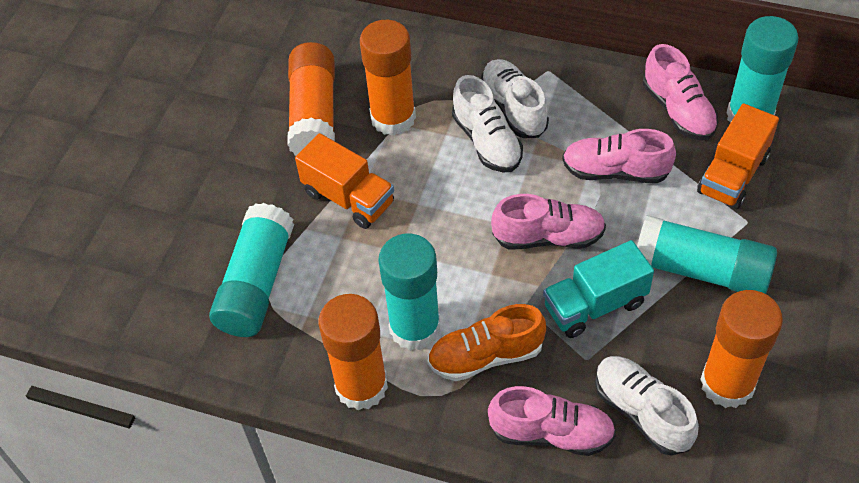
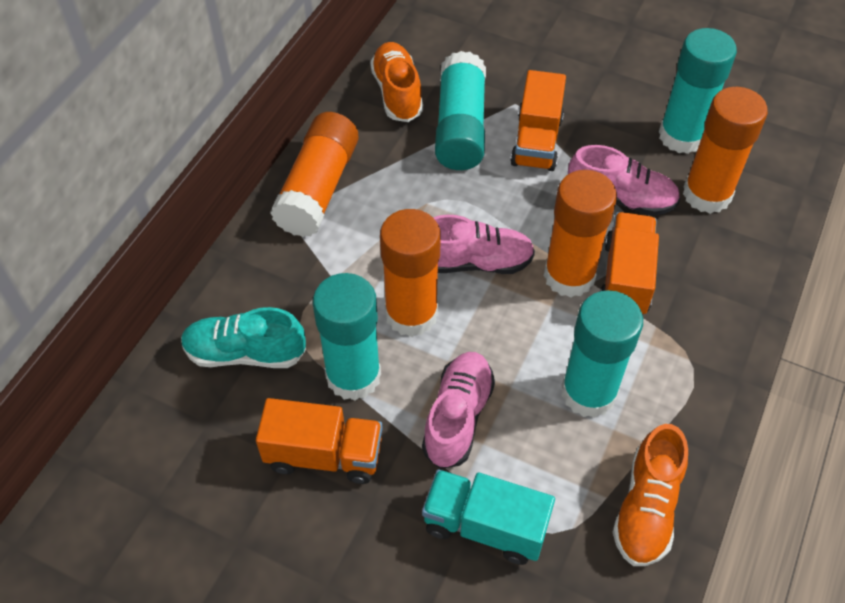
orange shoe: 1 -> 2
orange truck: 2 -> 3
pink shoe: 4 -> 3
turquoise shoe: 0 -> 1
white shoe: 3 -> 0

